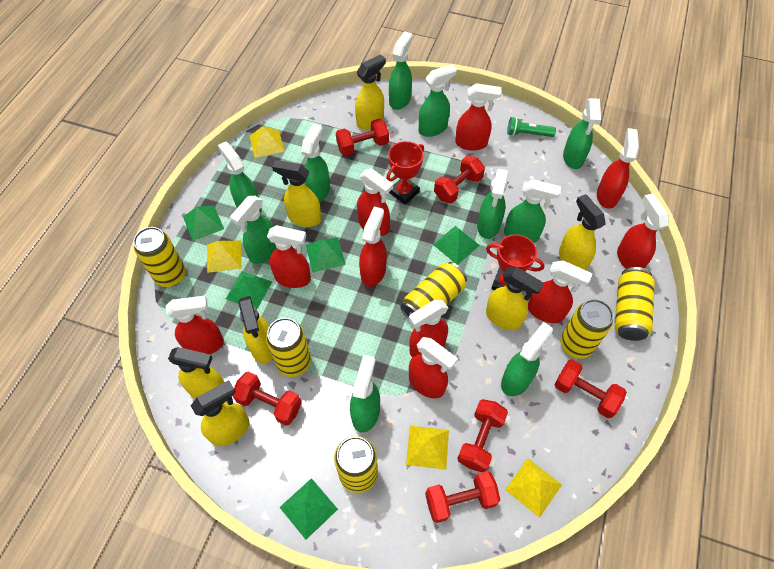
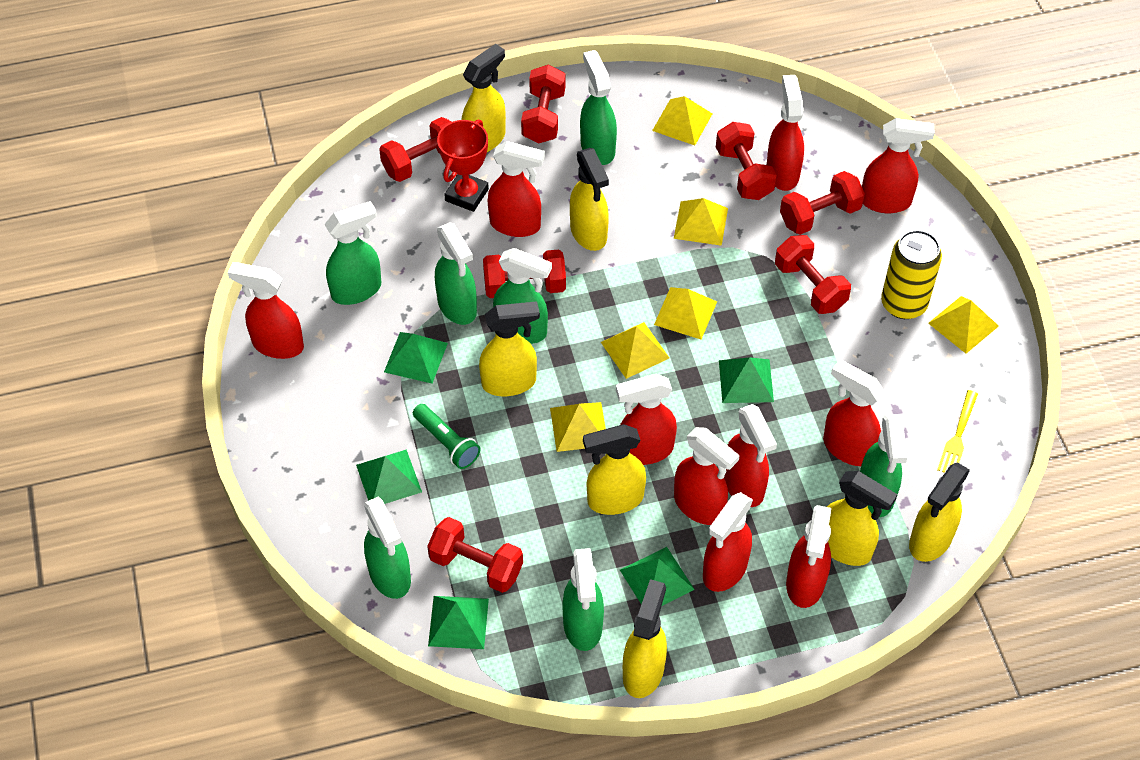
green spray bottle: 10 -> 7
red dumbbell: 6 -> 7
red trophy: 2 -> 1
yellow can: 6 -> 1
yellow fork: 0 -> 1
yellow pyramid: 4 -> 6

